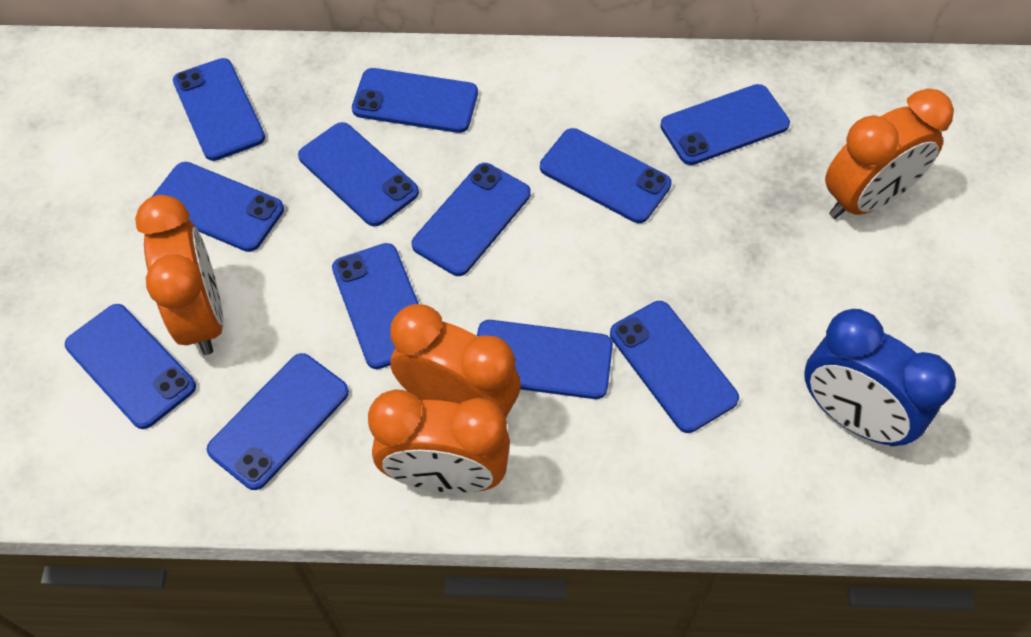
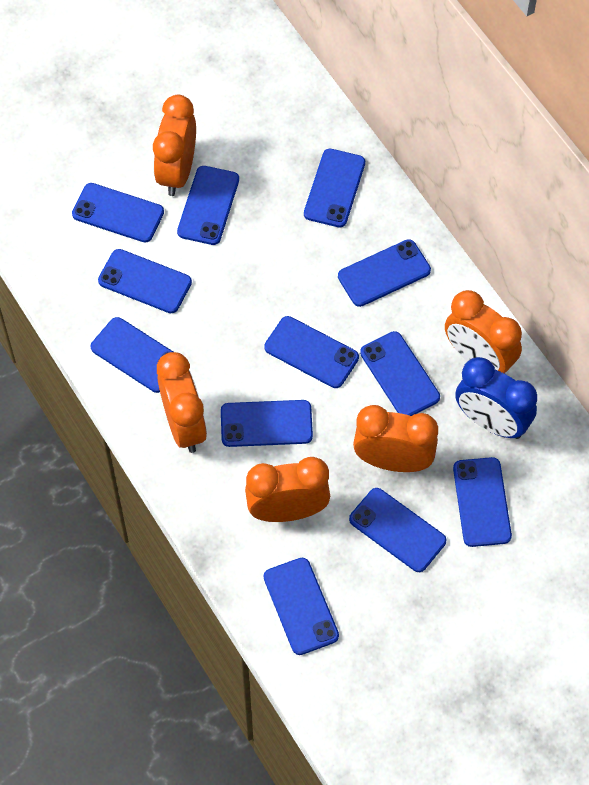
orange clock: 4 -> 5

